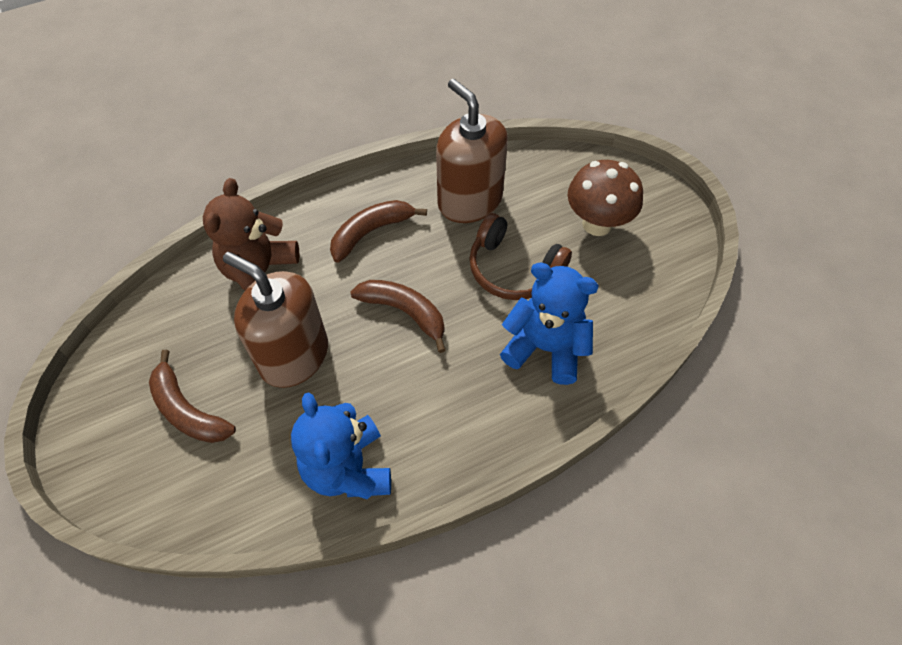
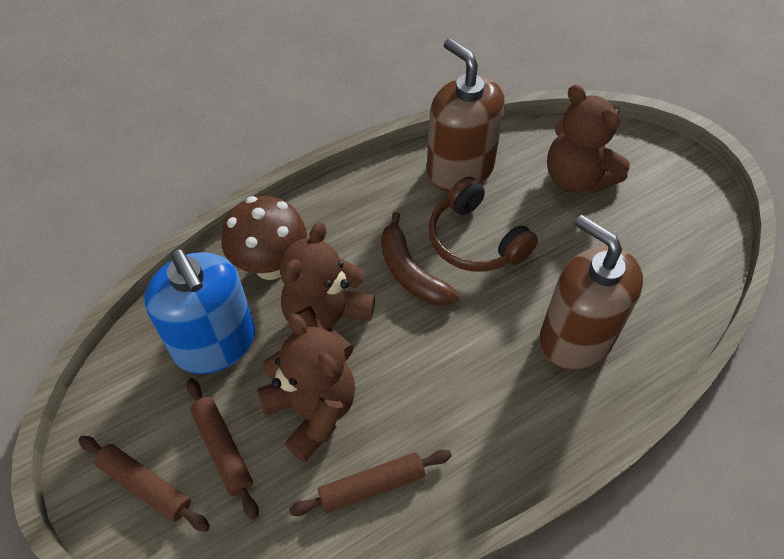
blue soap dispenser: 0 -> 1
blue teddy bear: 2 -> 0
brown banana: 3 -> 1
brown rolling pin: 0 -> 3
brown teddy bear: 1 -> 3

